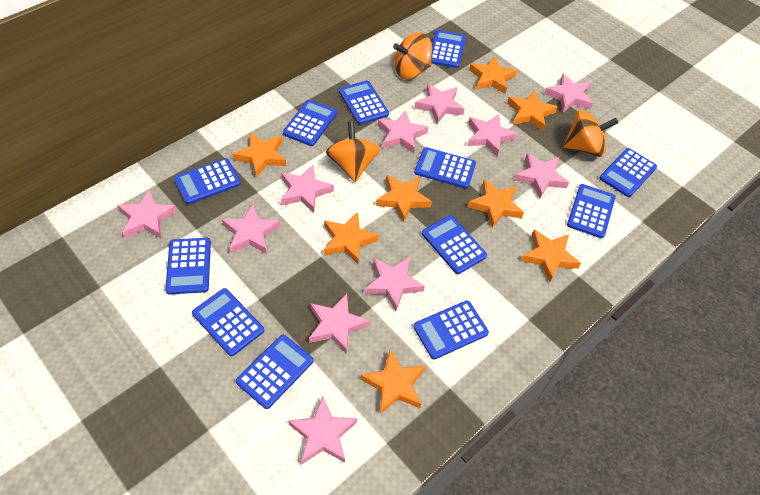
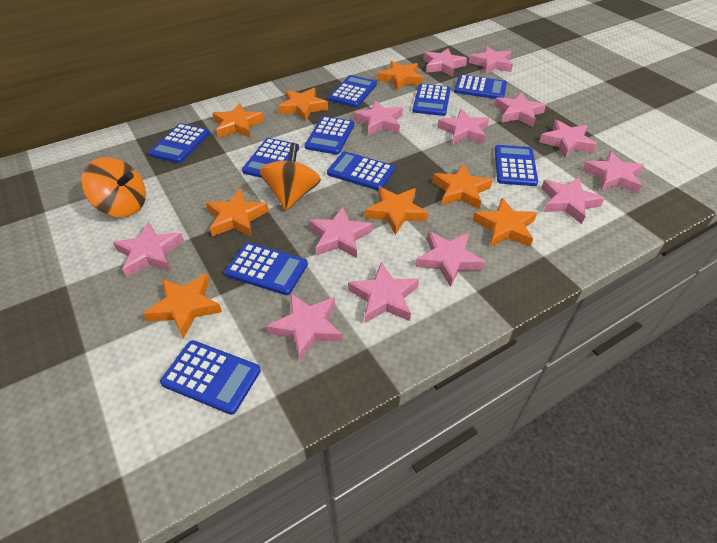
blue calculator: 12 -> 10
orange spinning top: 3 -> 2
pink star: 11 -> 13

